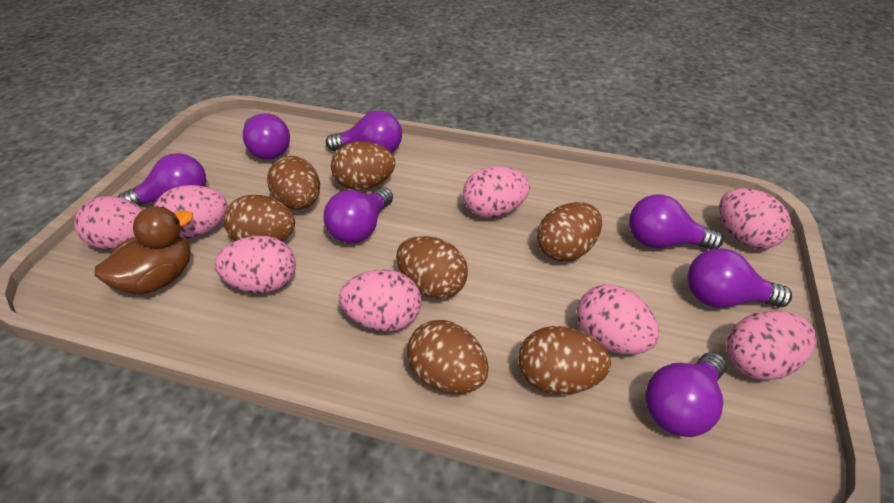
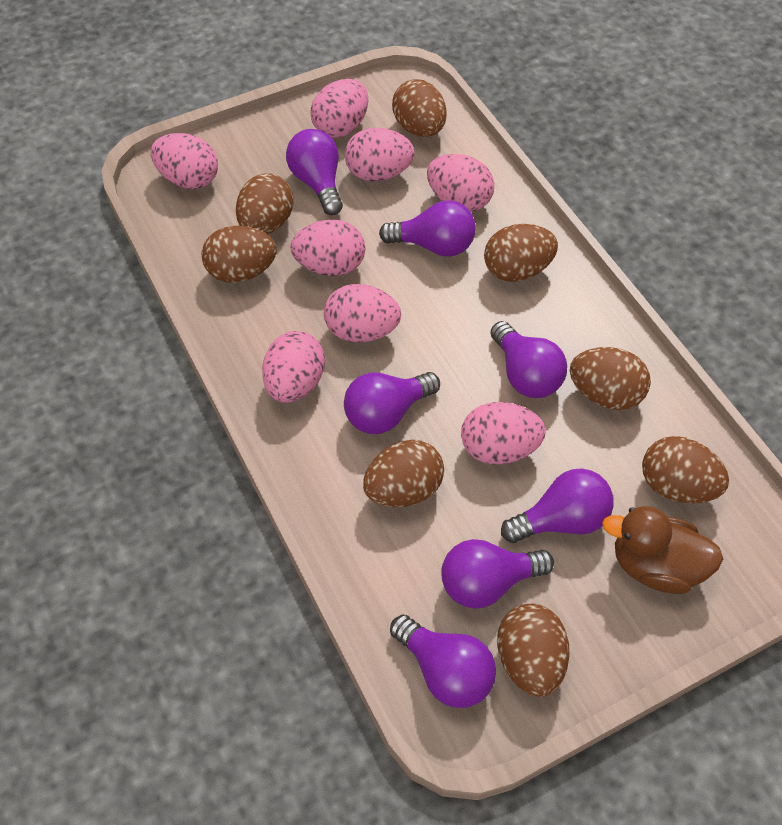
brown egg: 7 -> 8

